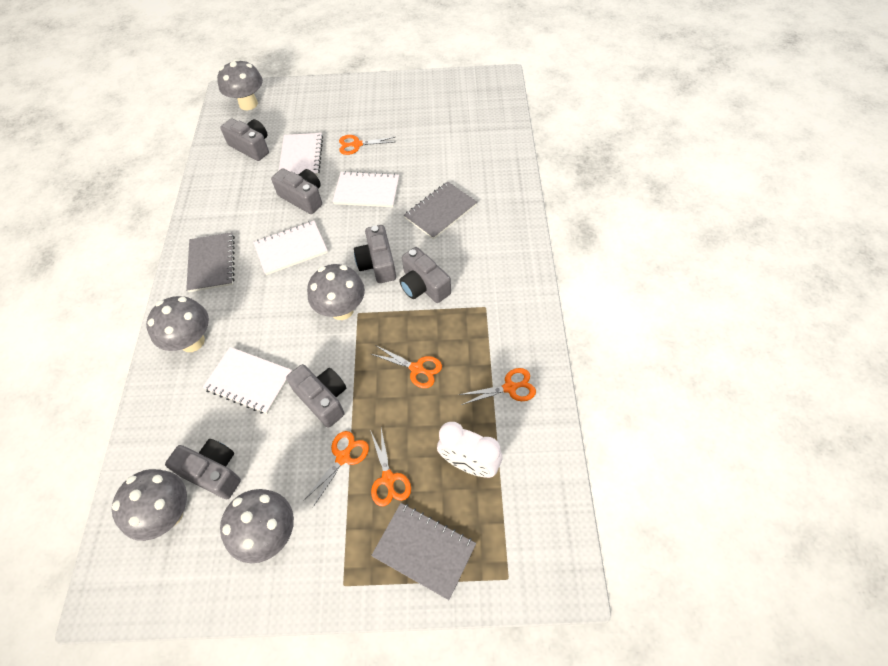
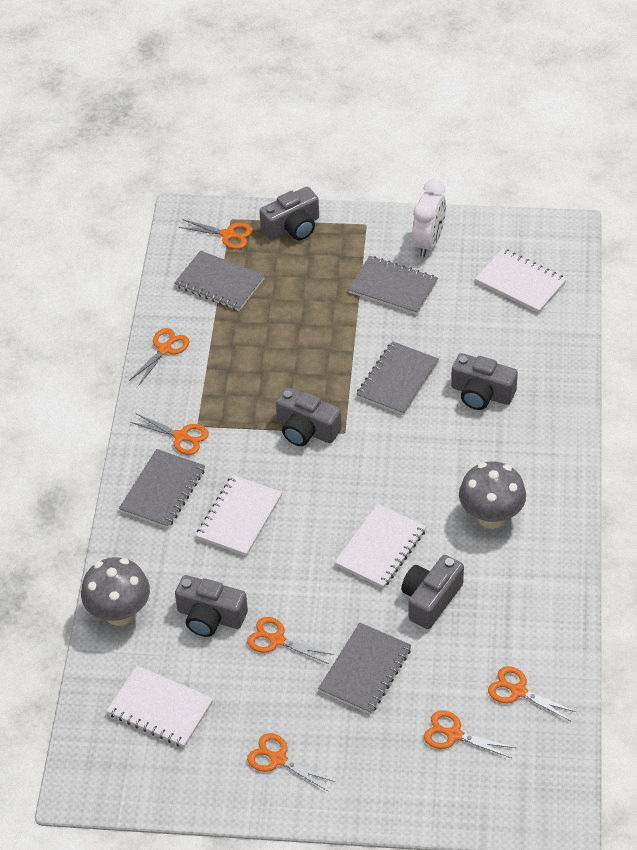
grey camera: 6 -> 5
grey mushroom: 5 -> 2
grey notebook: 3 -> 5
orange scissors: 5 -> 7

